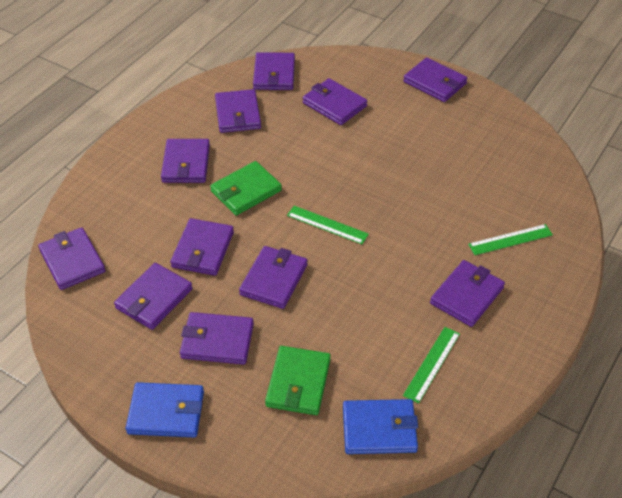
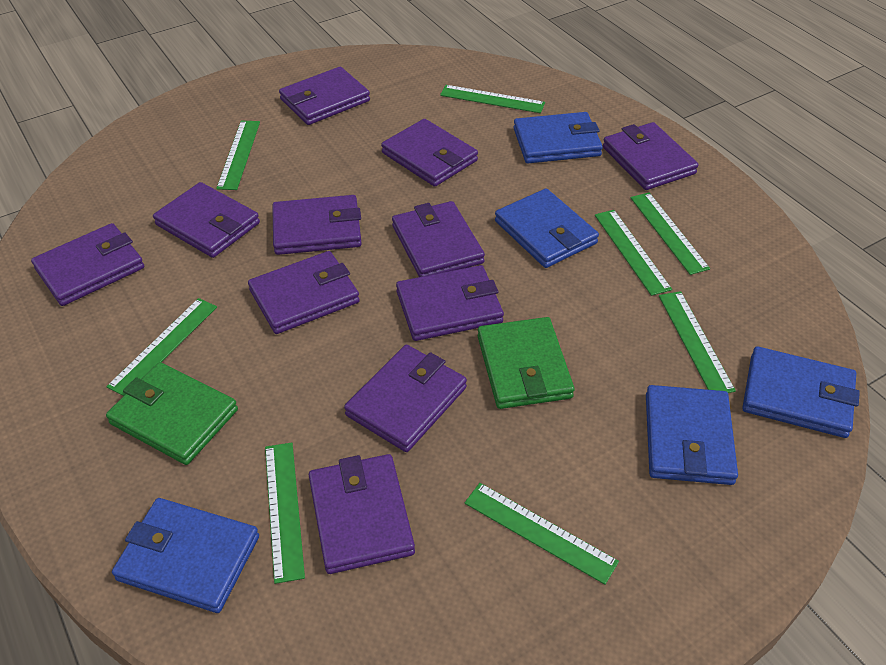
blue wallet: 2 -> 5
green ruler: 3 -> 8

